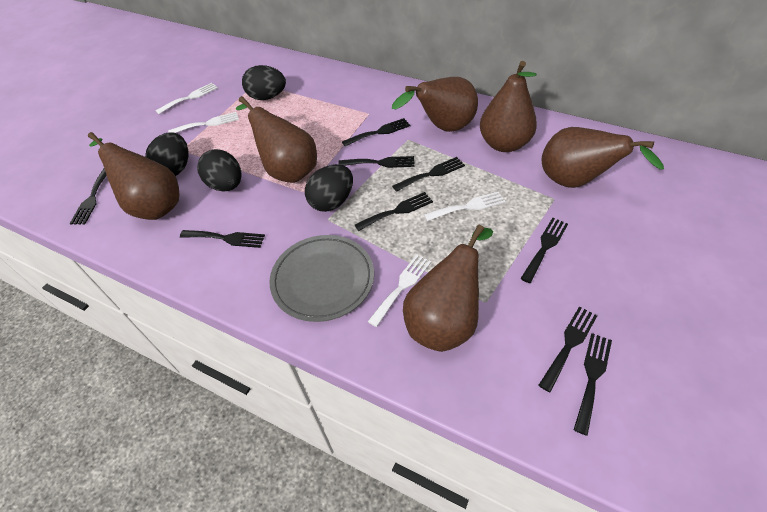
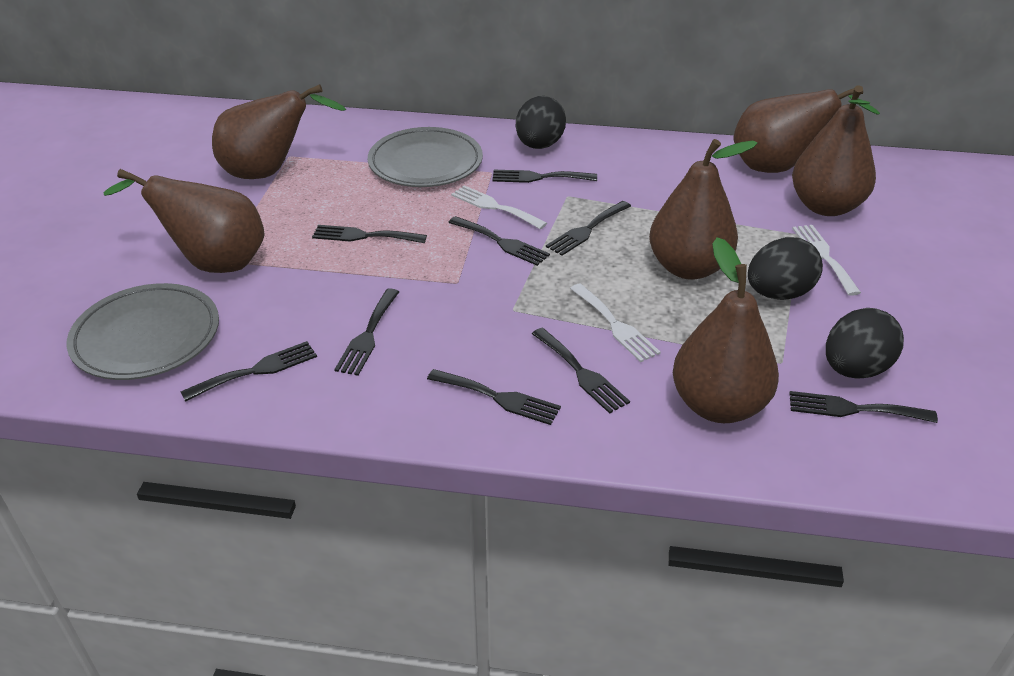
black egg: 4 -> 3
grey plate: 1 -> 2
white fork: 4 -> 3

